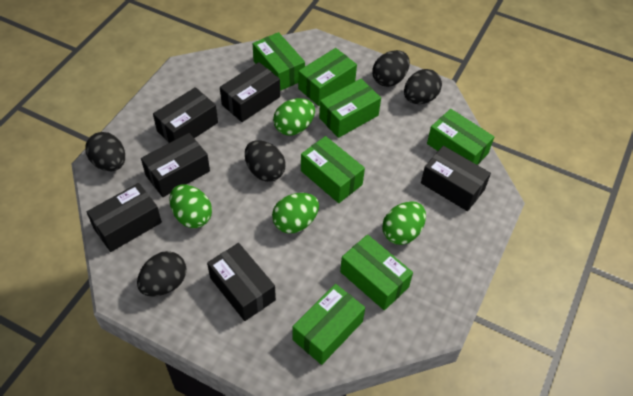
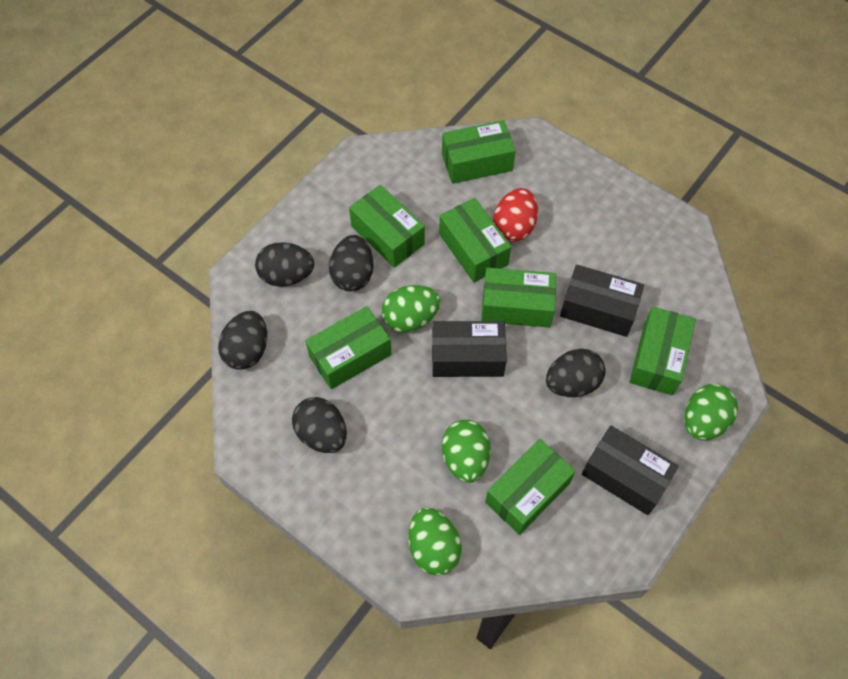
black box: 6 -> 3
red egg: 0 -> 1

